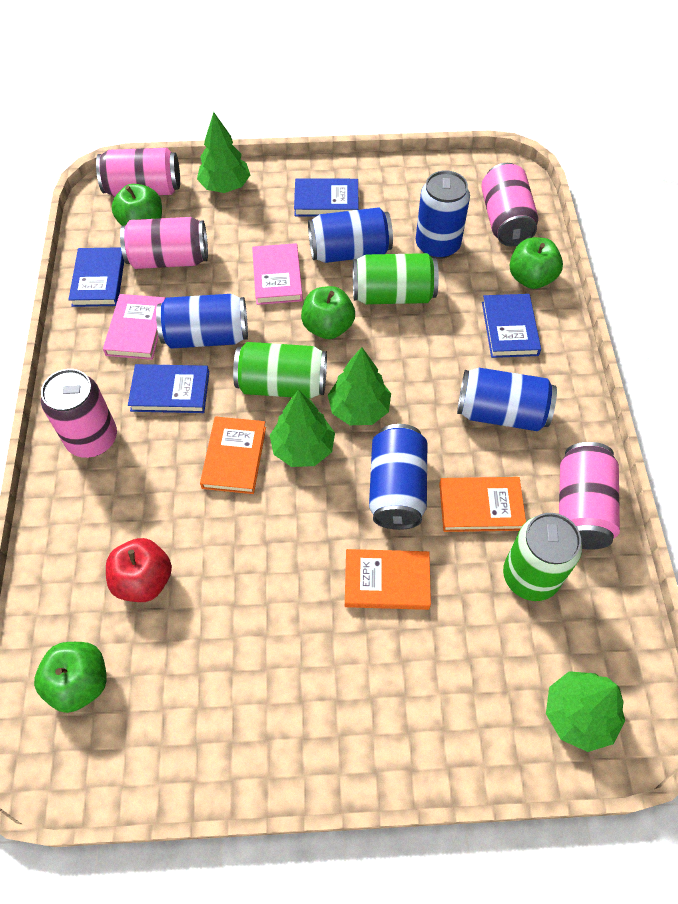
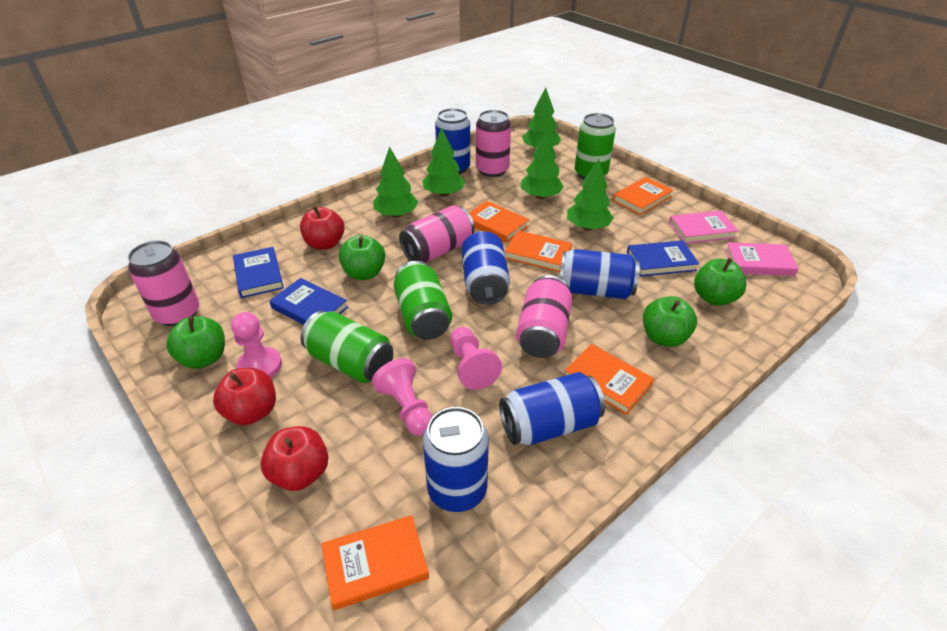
blue book: 4 -> 3
green tree: 4 -> 5
orange book: 3 -> 5
pink can: 5 -> 4
pink pawn: 0 -> 3
red apple: 1 -> 3

